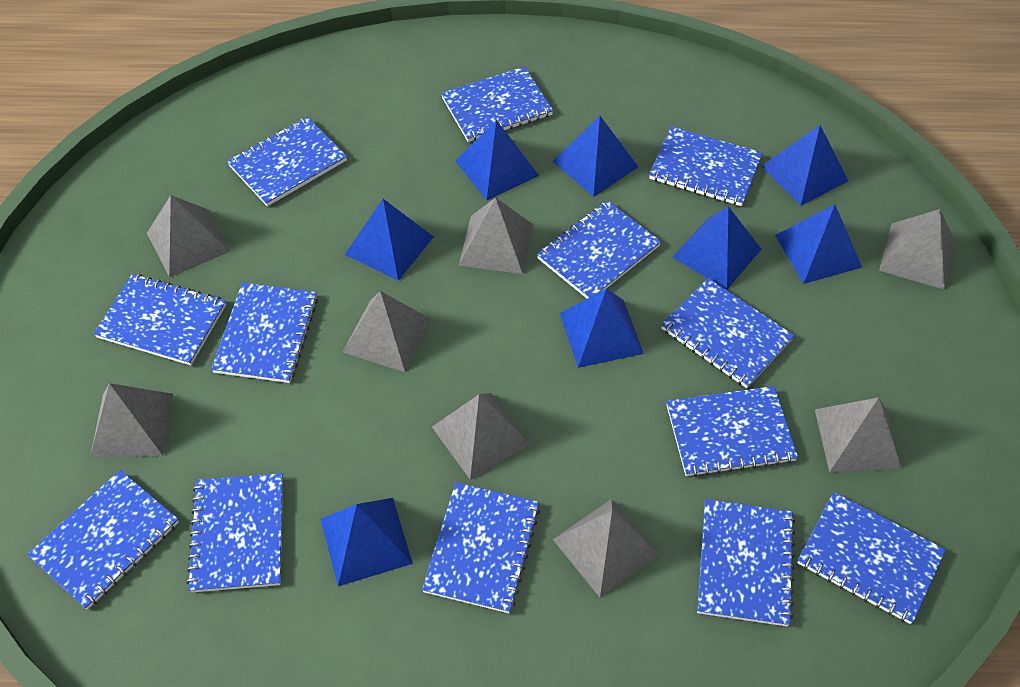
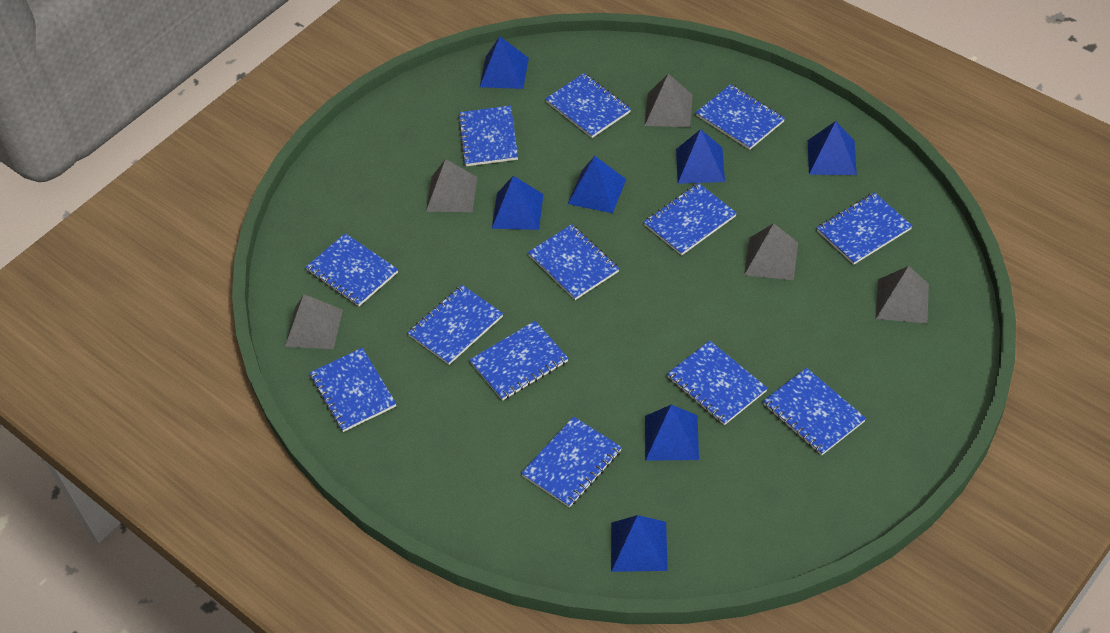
blue pyramid: 8 -> 7
grey pyramid: 8 -> 5

